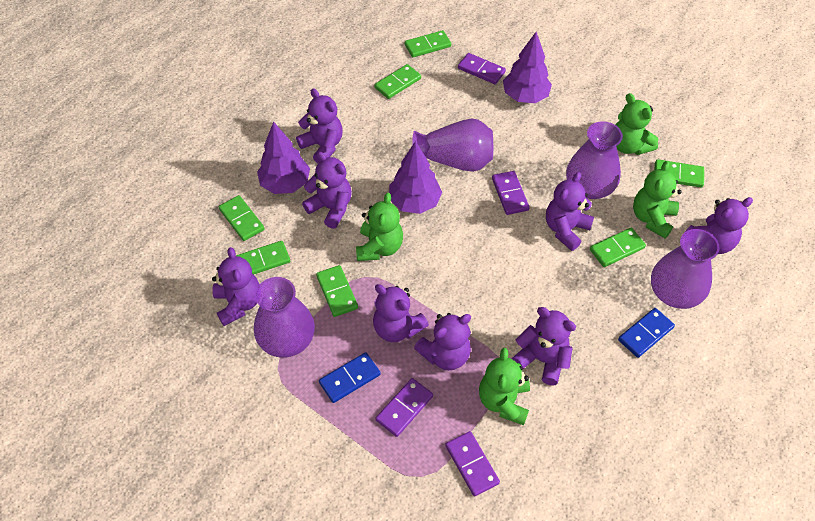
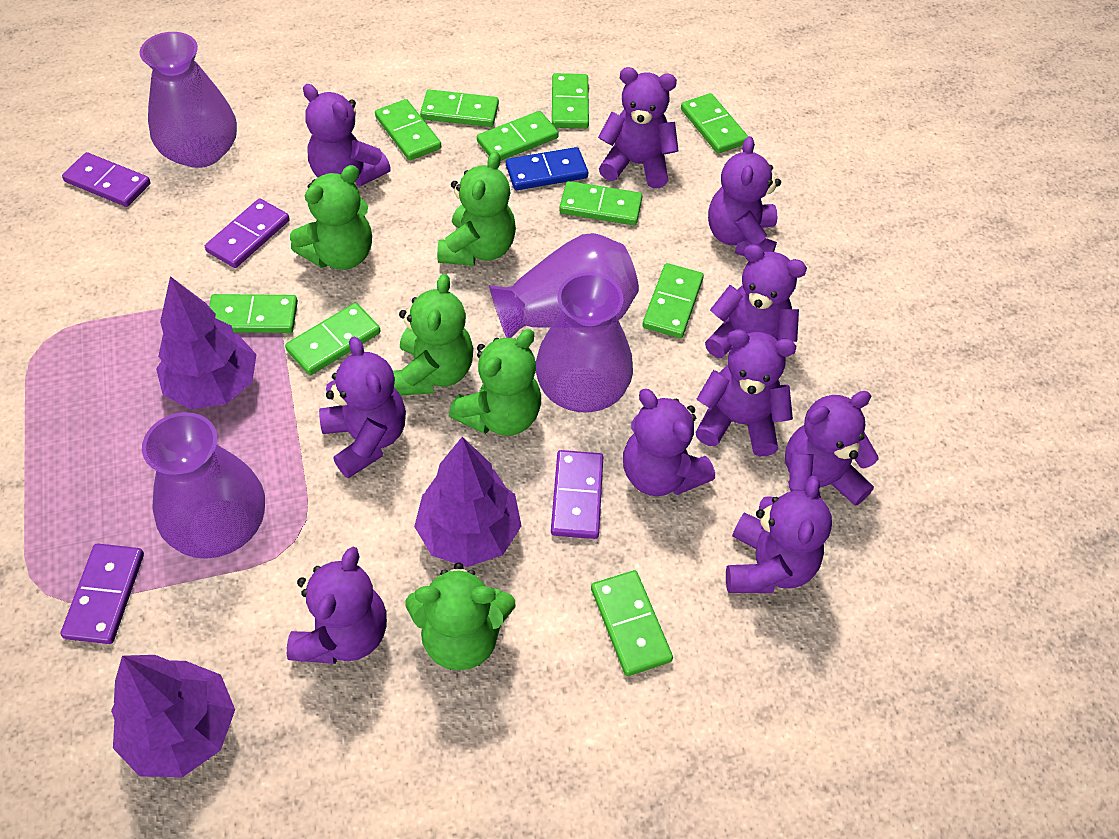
blue domino: 2 -> 1
green domino: 7 -> 10
green teddy bear: 4 -> 5
purple teddy bear: 8 -> 10

